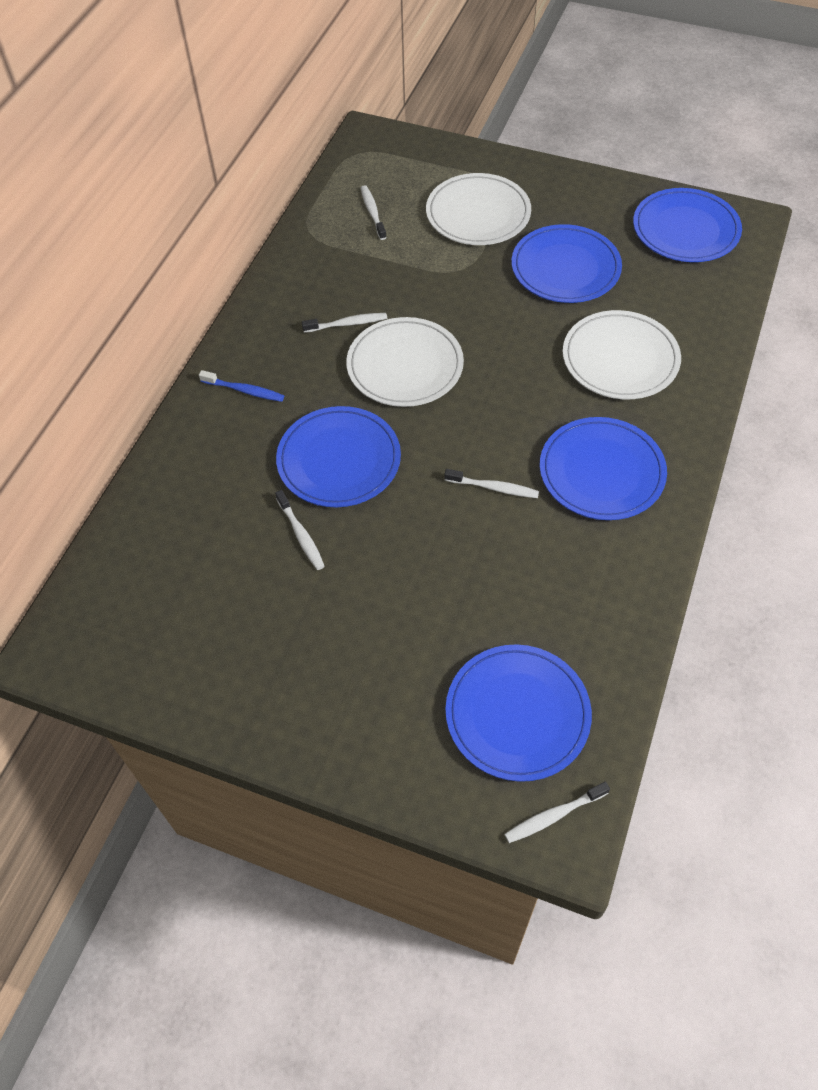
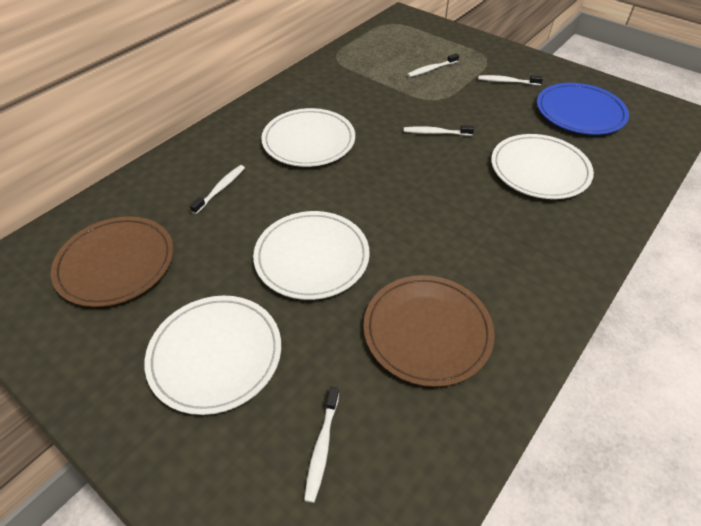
blue plate: 5 -> 1
blue toothbrush: 1 -> 0
brown plate: 0 -> 2
white plate: 3 -> 4

